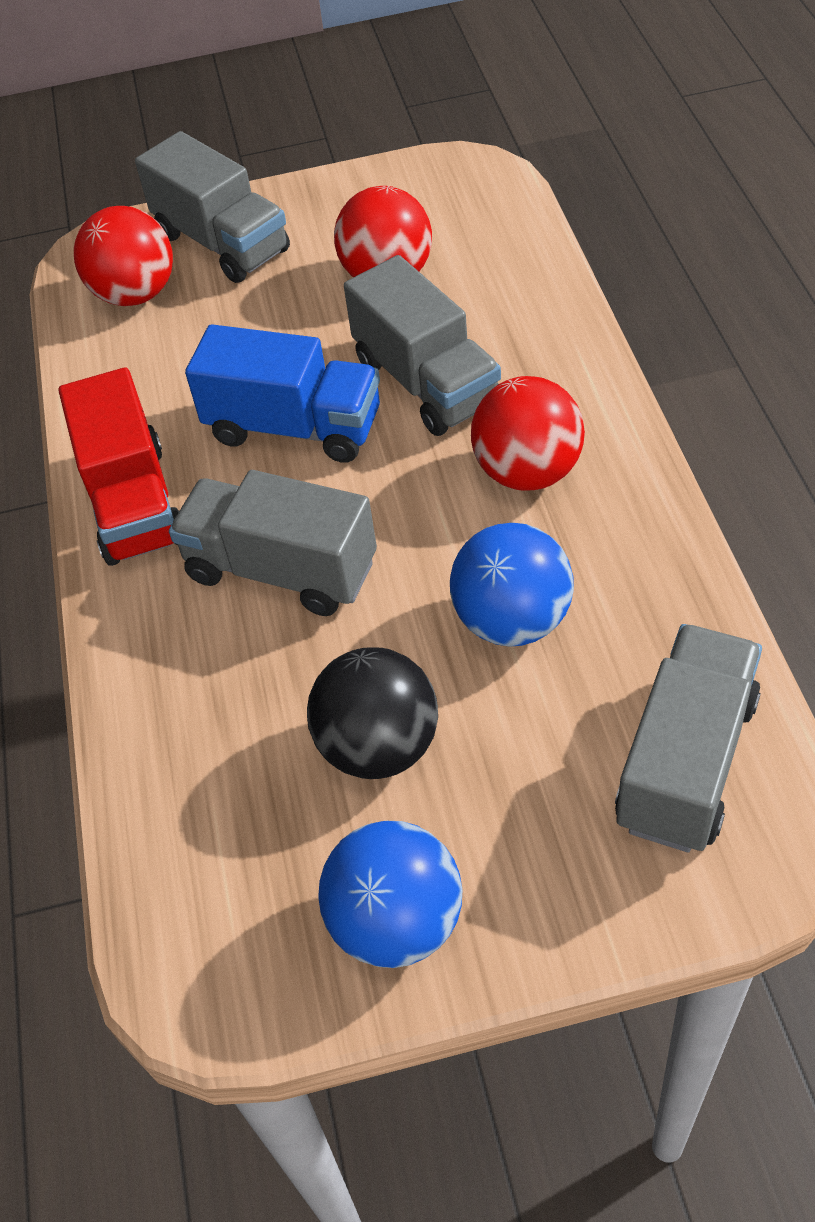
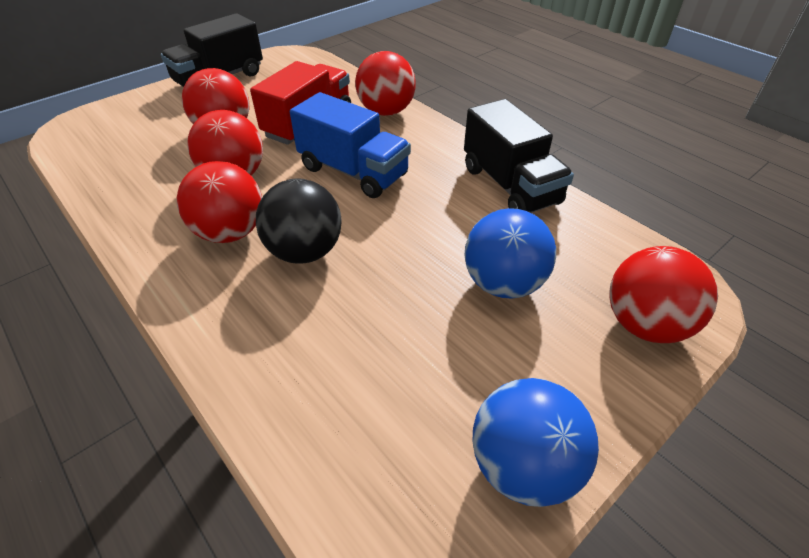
black truck: 0 -> 2
grey truck: 4 -> 0
red ball: 3 -> 5

